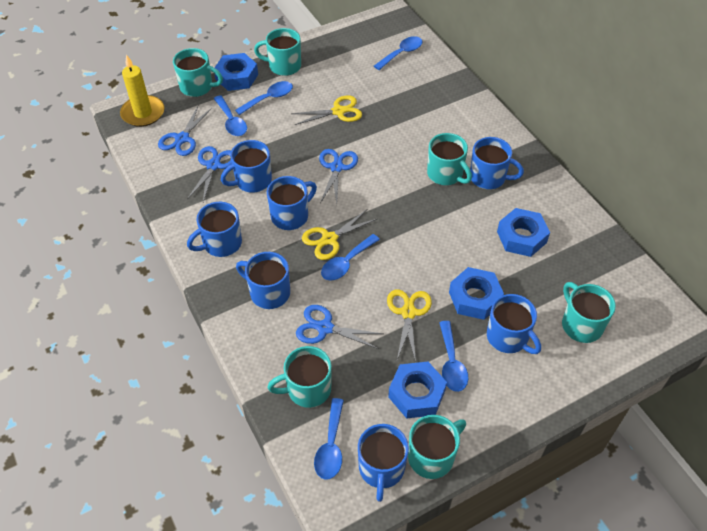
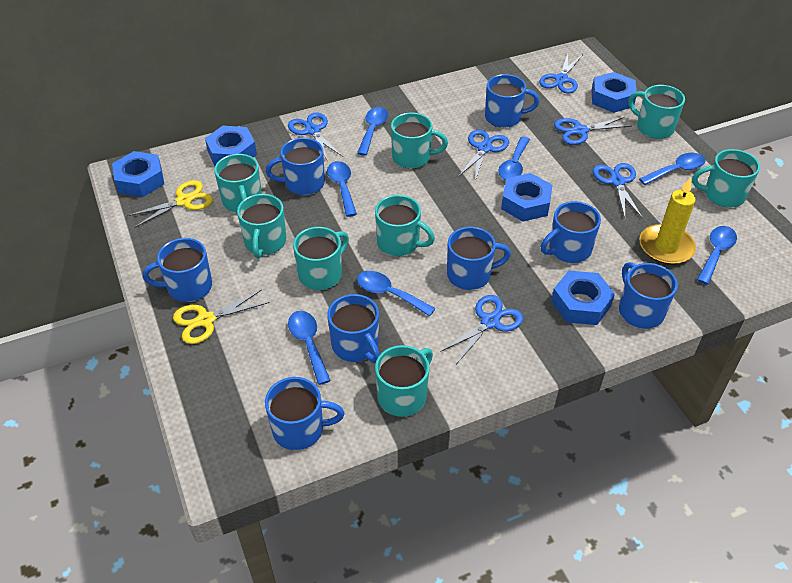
blue mug: 7 -> 8
blue nut: 4 -> 5
blue scissors: 4 -> 6
blue spoon: 6 -> 7
turquoise mug: 6 -> 8
yellow scissors: 3 -> 2

